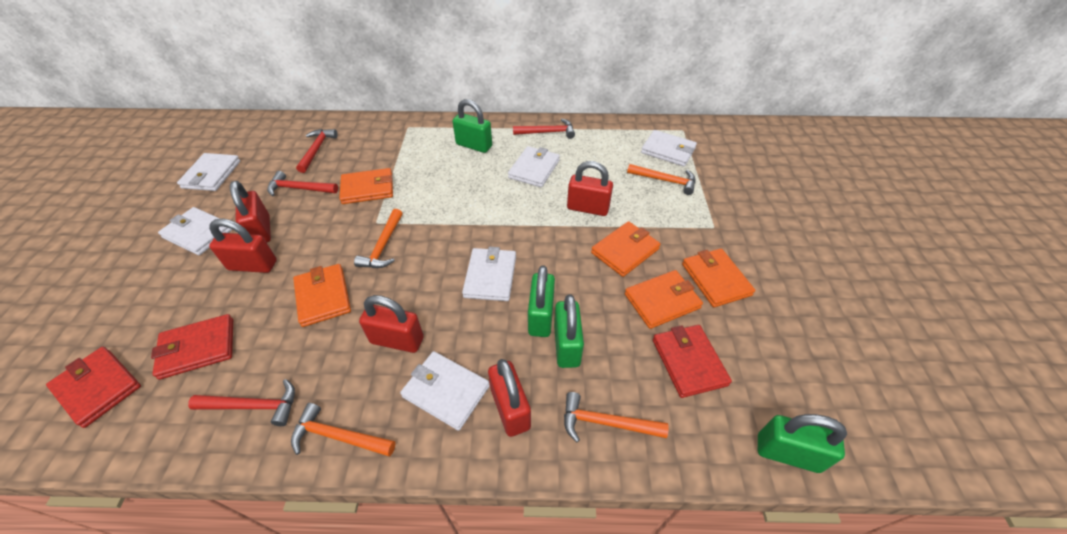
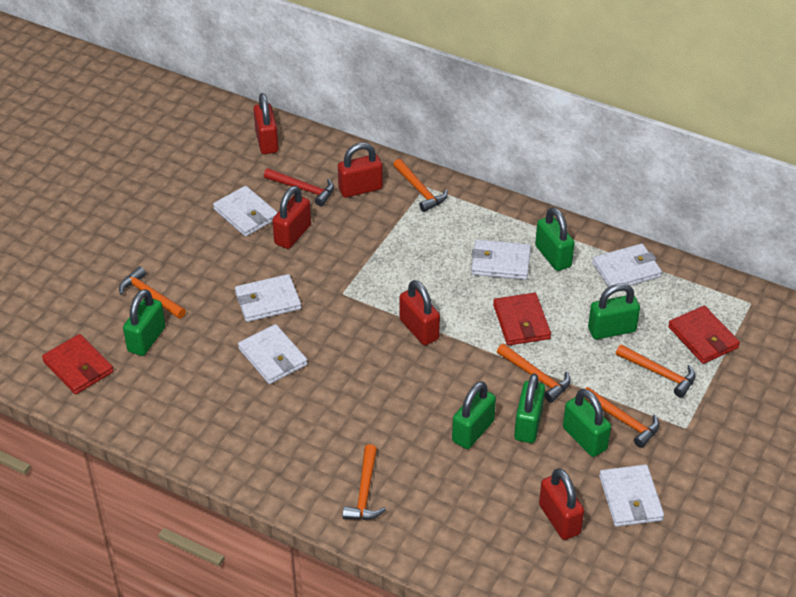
green padlock: 4 -> 6
orange hammer: 4 -> 6
orange wallet: 5 -> 0
red hammer: 4 -> 1

